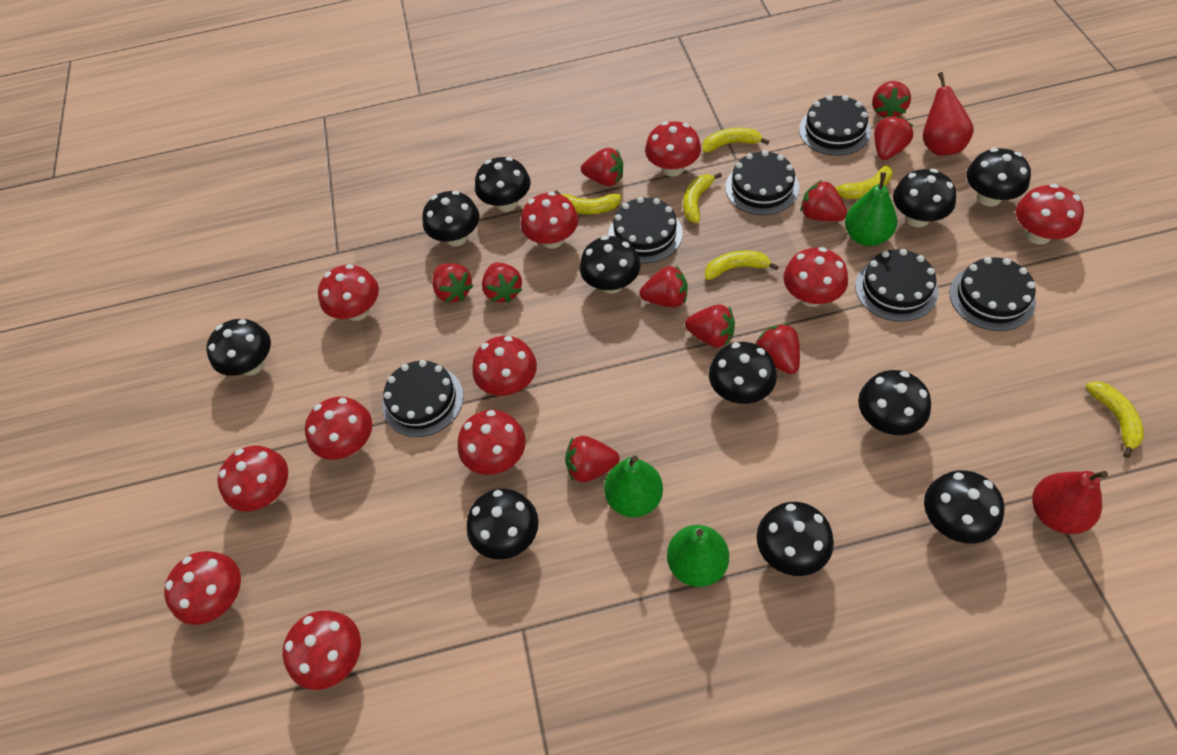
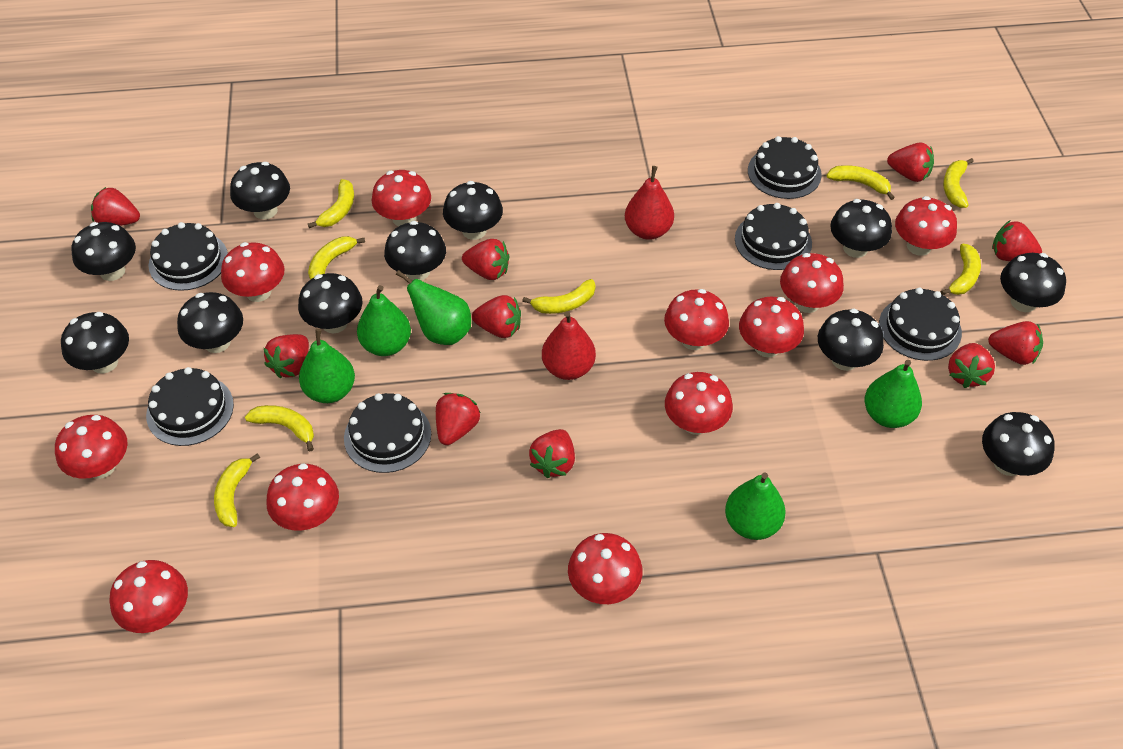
green pear: 3 -> 5
yellow banana: 6 -> 8

